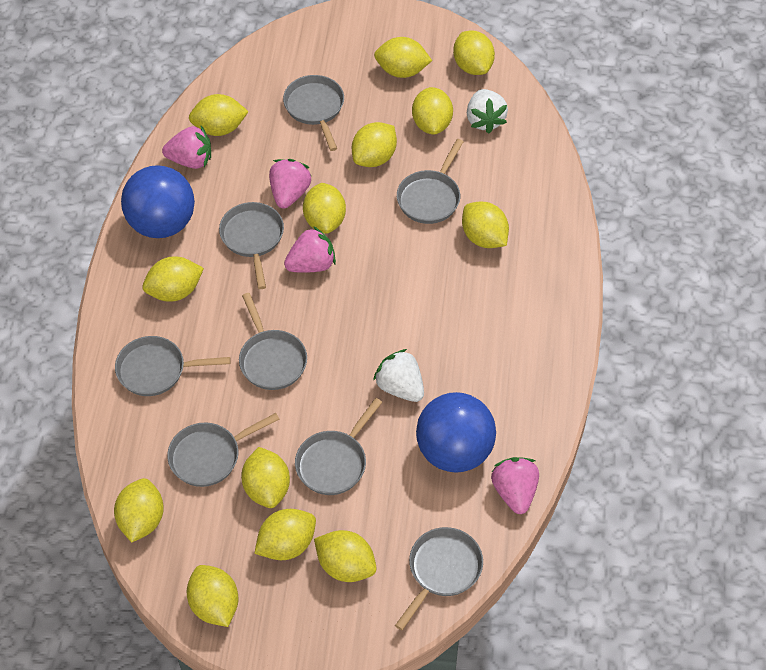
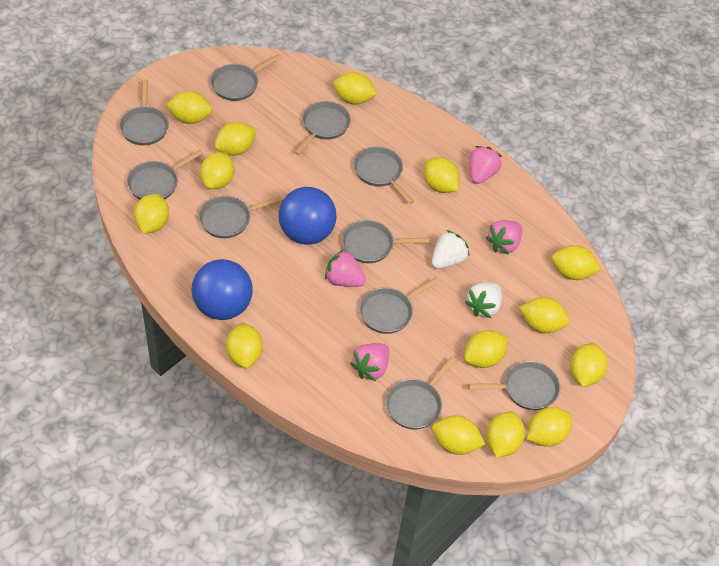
grey pan: 8 -> 10
yellow lemon: 13 -> 14

